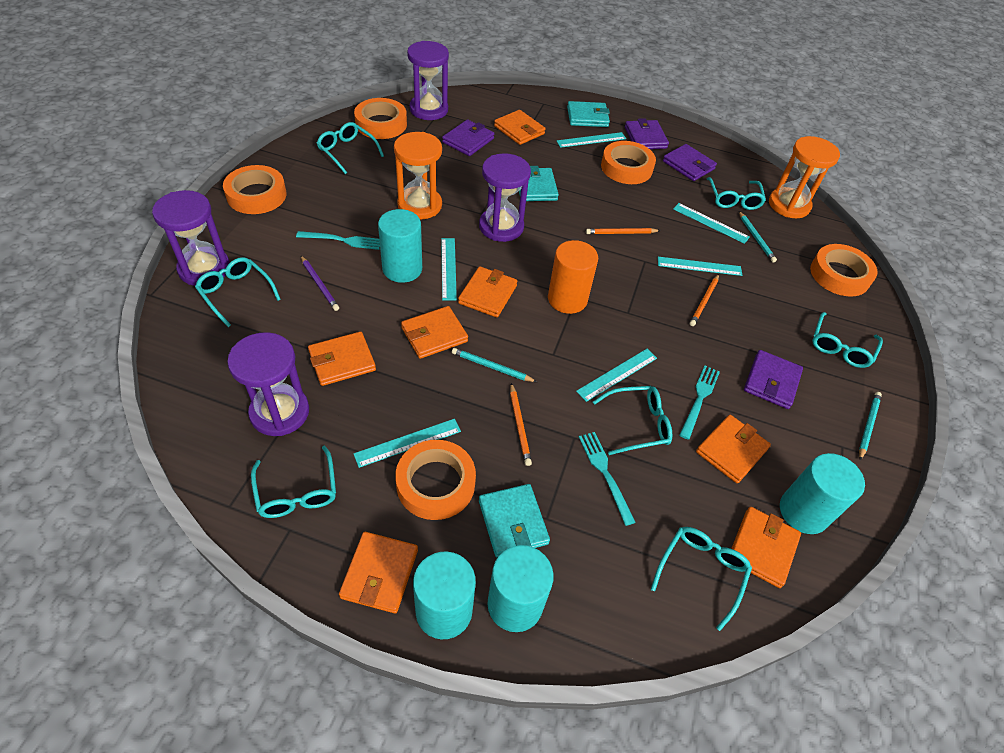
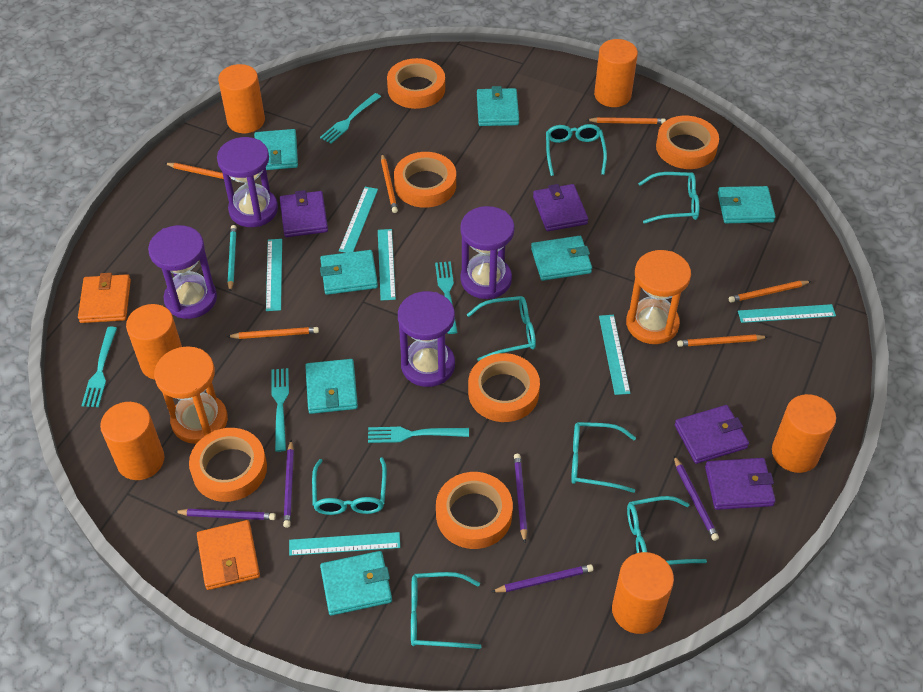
orange cylinder: 1 -> 6
orange pencil: 3 -> 6
orange tape: 5 -> 6
orange wallet: 7 -> 2
purple pencil: 1 -> 5
turquoise cylinder: 4 -> 0
turquoise fork: 3 -> 5
turquoise pencil: 3 -> 1
turquoise wallet: 3 -> 7

